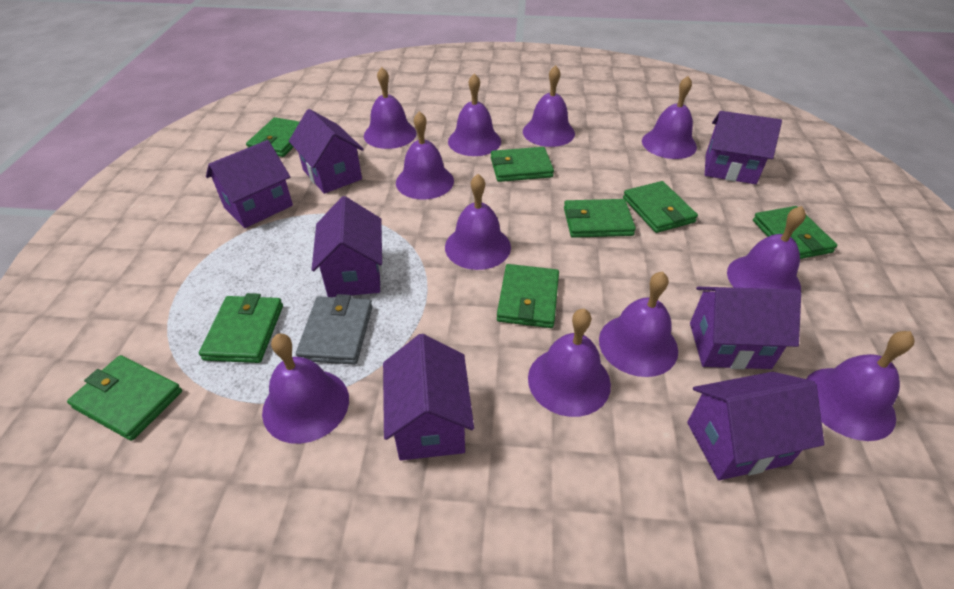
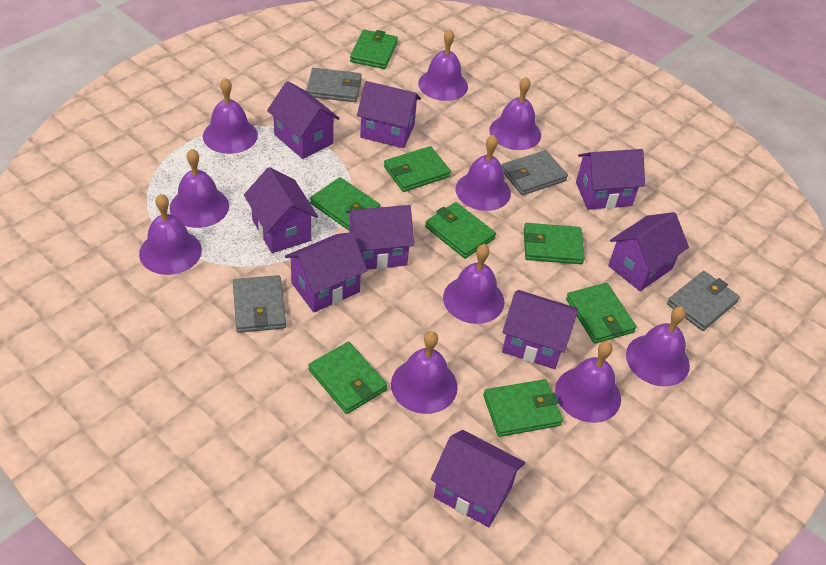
grey wallet: 1 -> 4
purple bell: 11 -> 10
purple house: 7 -> 9

